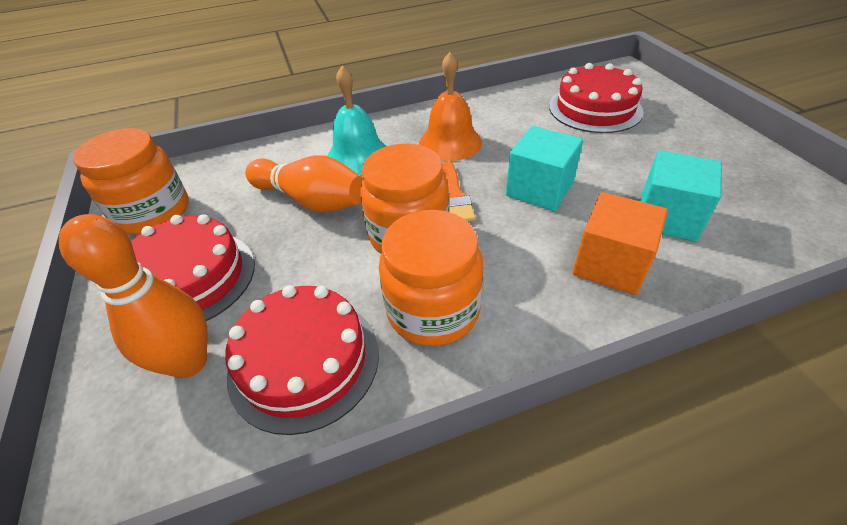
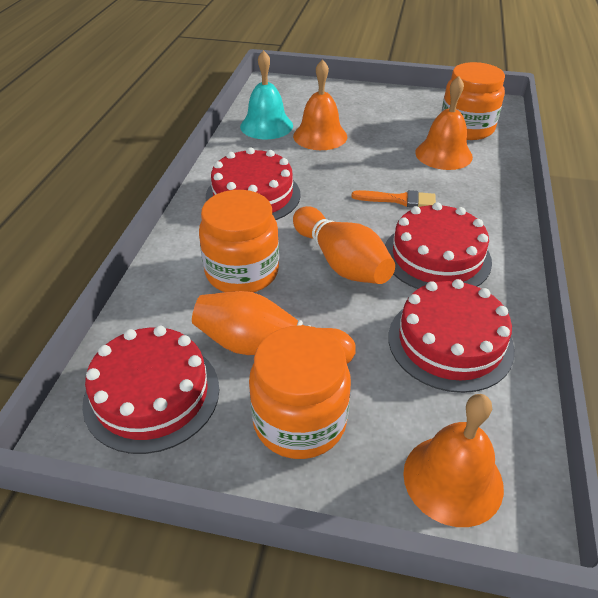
orange bell: 1 -> 3
orange cube: 1 -> 0
red cake: 3 -> 4
turquoise cube: 2 -> 0

